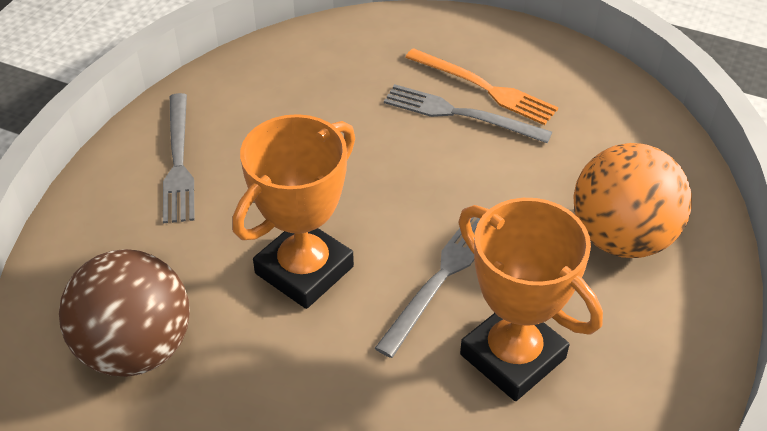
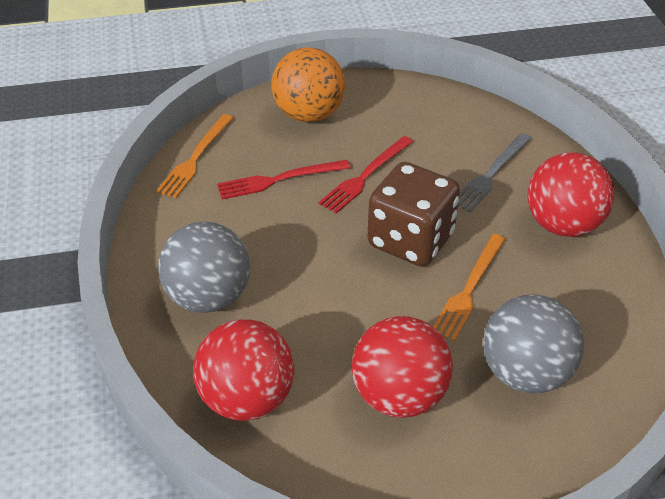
brown ball: 1 -> 0
brown dice: 0 -> 1
grey ball: 0 -> 2
grey fork: 3 -> 1
orange fork: 1 -> 2
orange trophy: 2 -> 0
red ball: 0 -> 3
red fork: 0 -> 2

